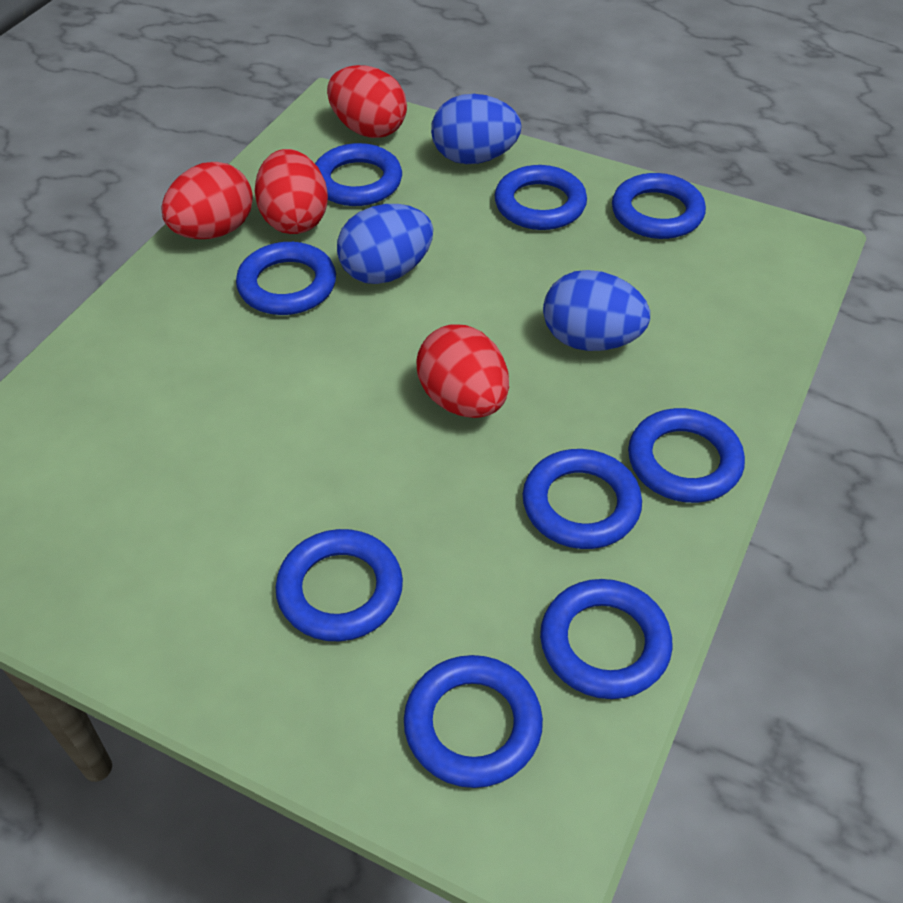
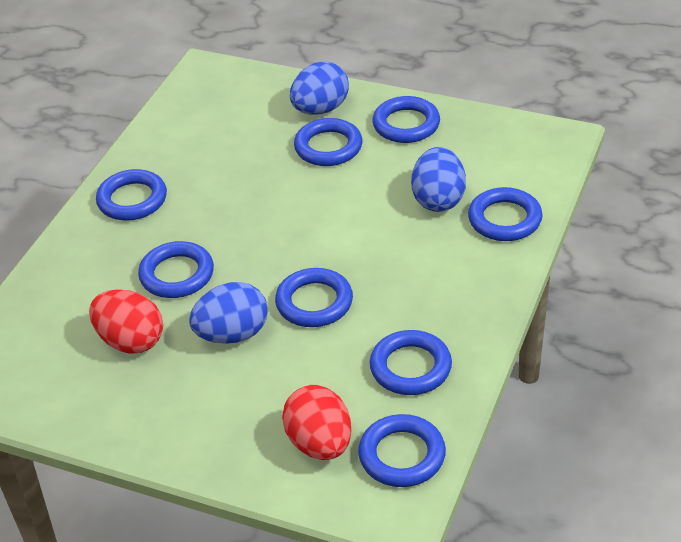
blue ring: 9 -> 8
red egg: 4 -> 2

